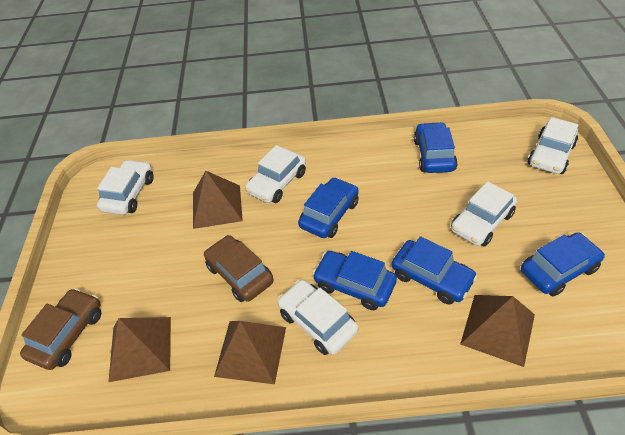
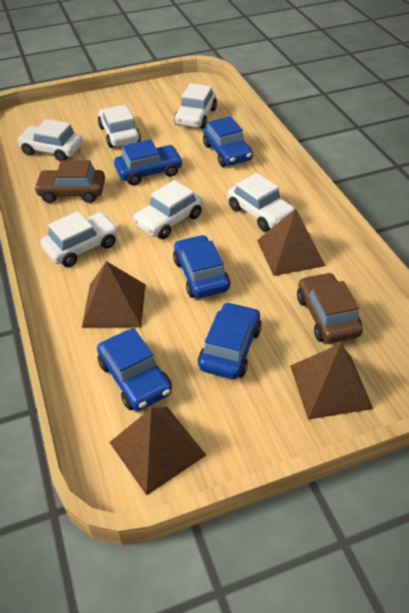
white car: 5 -> 6

